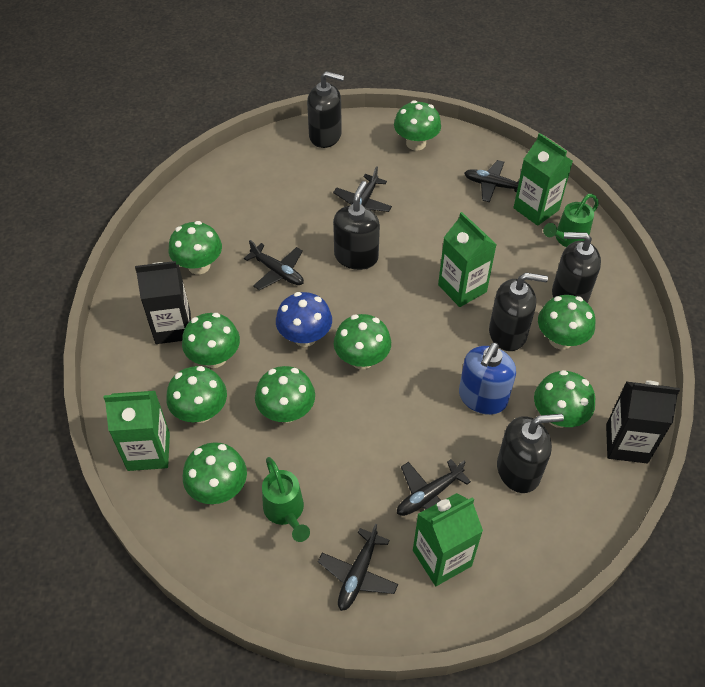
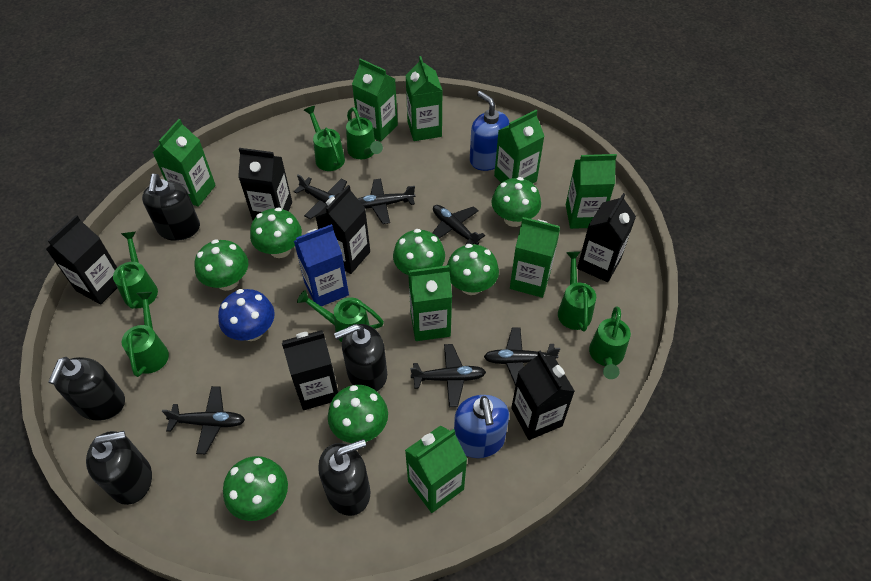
black carton: 2 -> 6
black plane: 5 -> 6
blue carton: 0 -> 1
blue soap dispenser: 1 -> 2
green carton: 4 -> 8
green mushroom: 9 -> 7
green watering can: 2 -> 7

